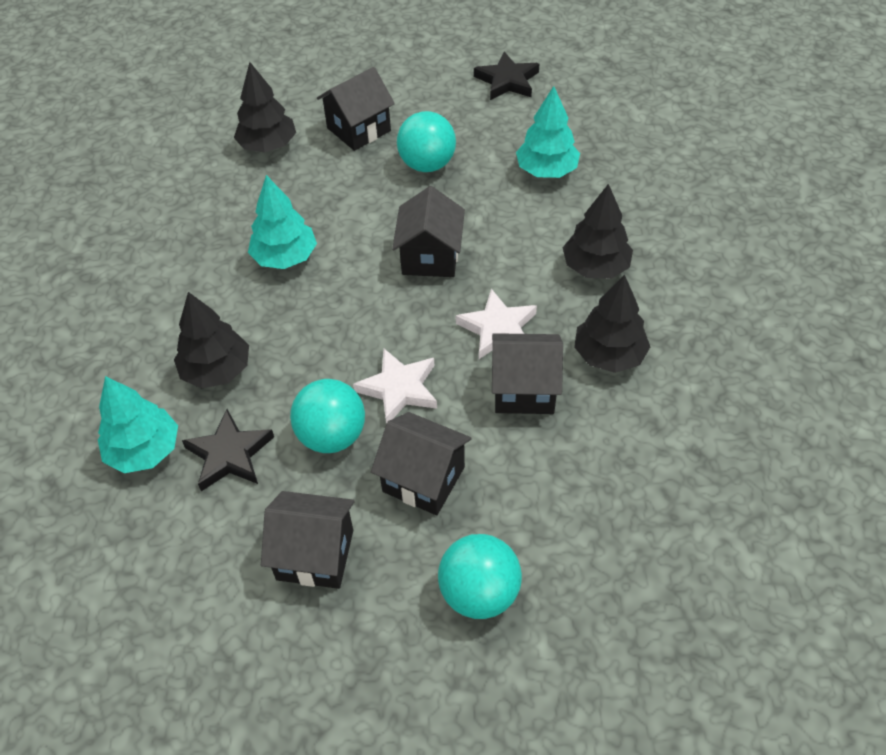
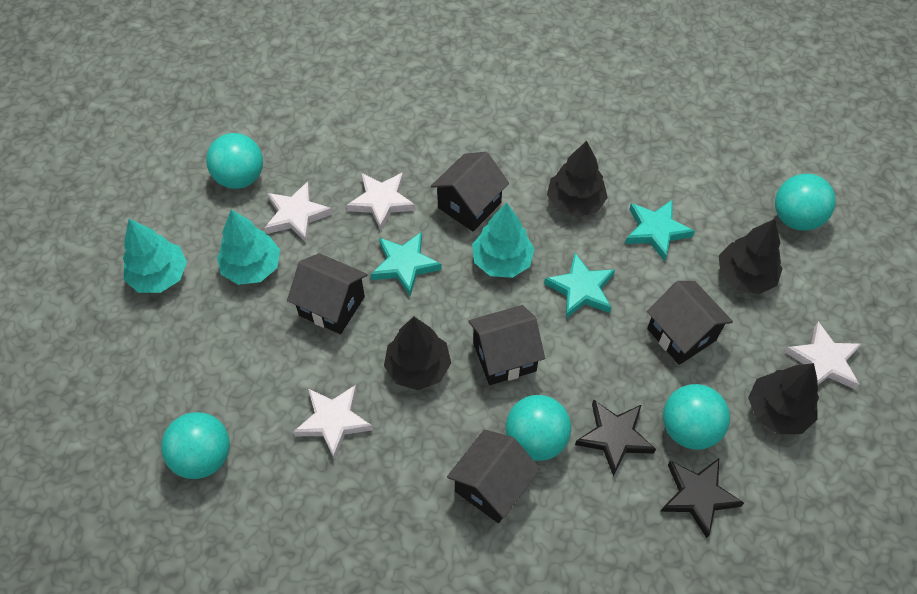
turquoise ball: 3 -> 5
turquoise star: 0 -> 3
white star: 2 -> 4

